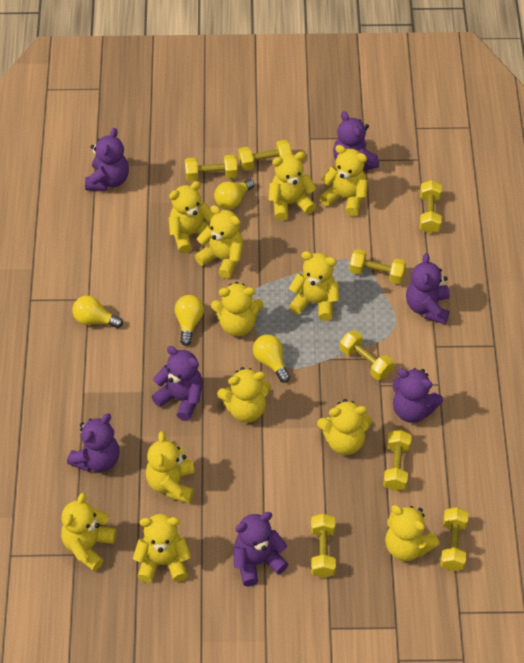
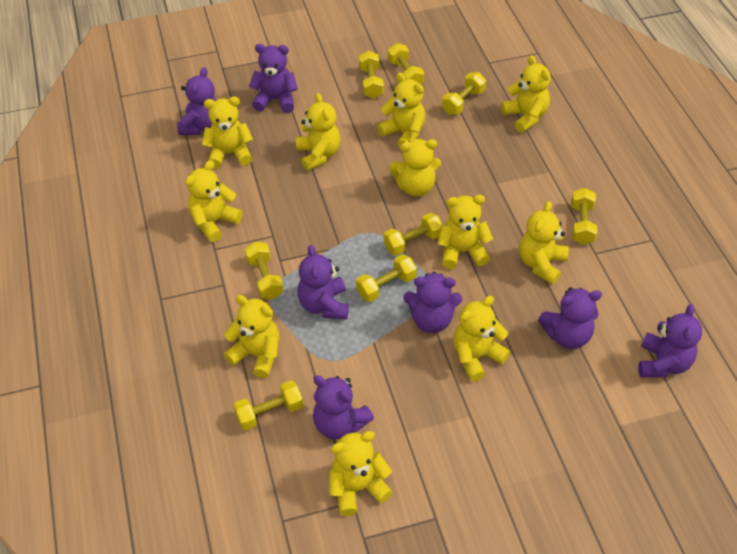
yellow light bulb: 4 -> 0
yellow teddy bear: 12 -> 11

